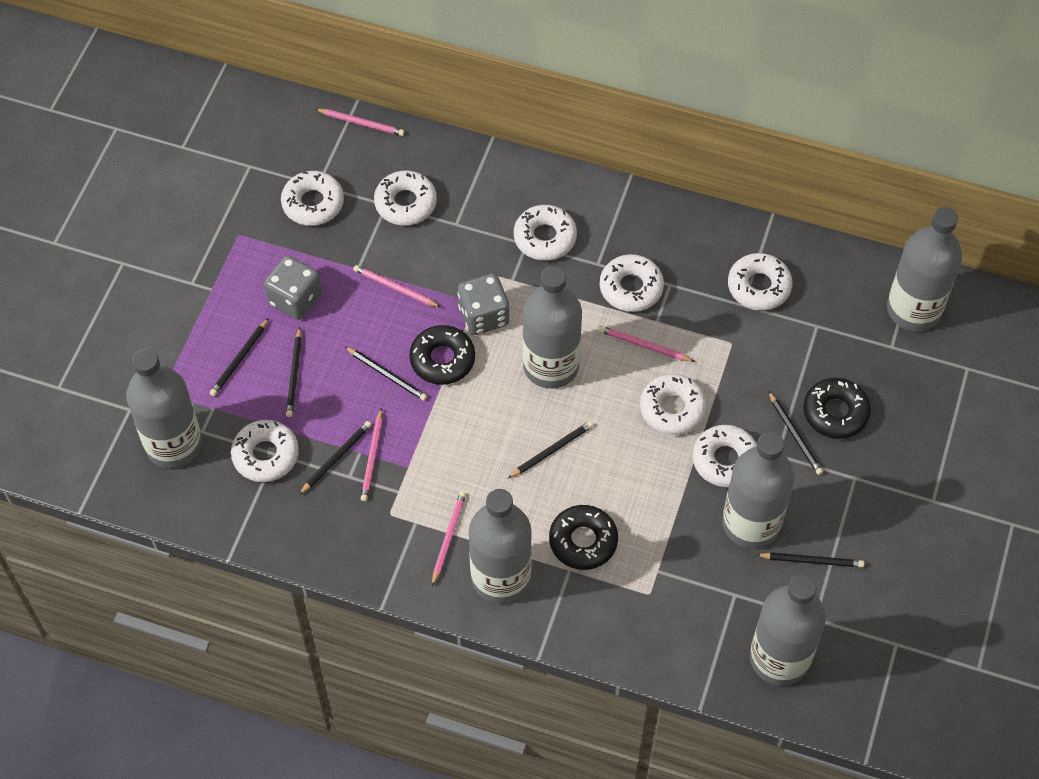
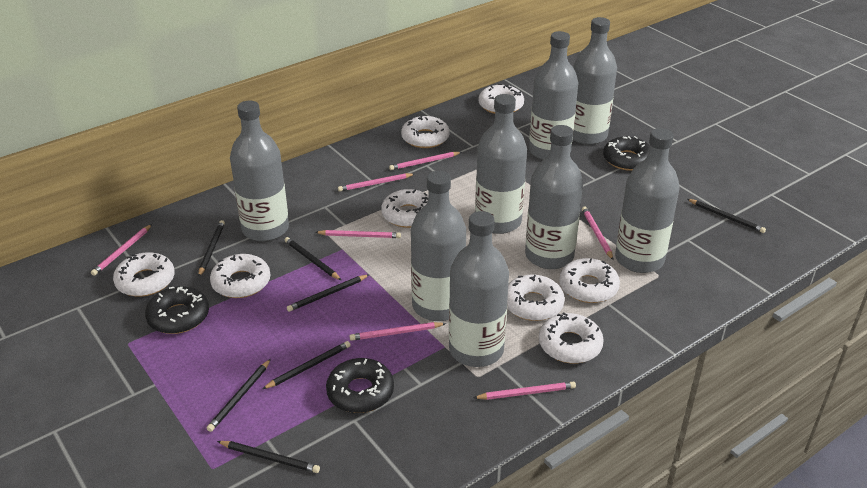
grey bottle: 6 -> 8
grey dice: 2 -> 0
pink pencil: 5 -> 7

